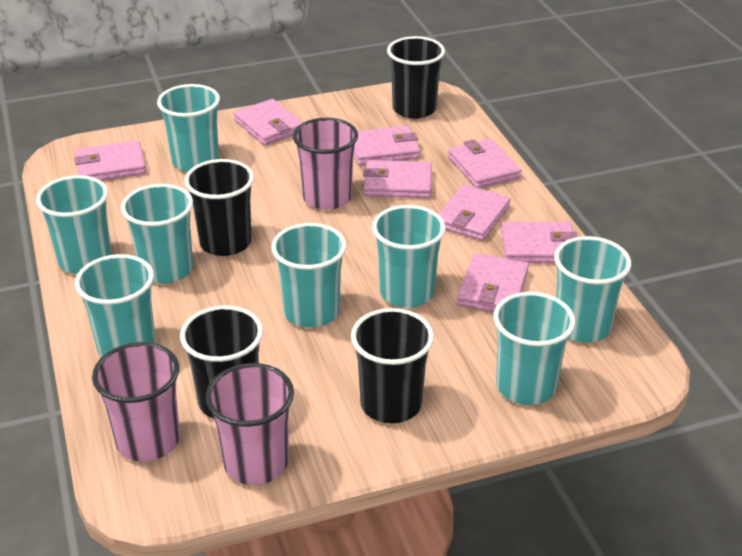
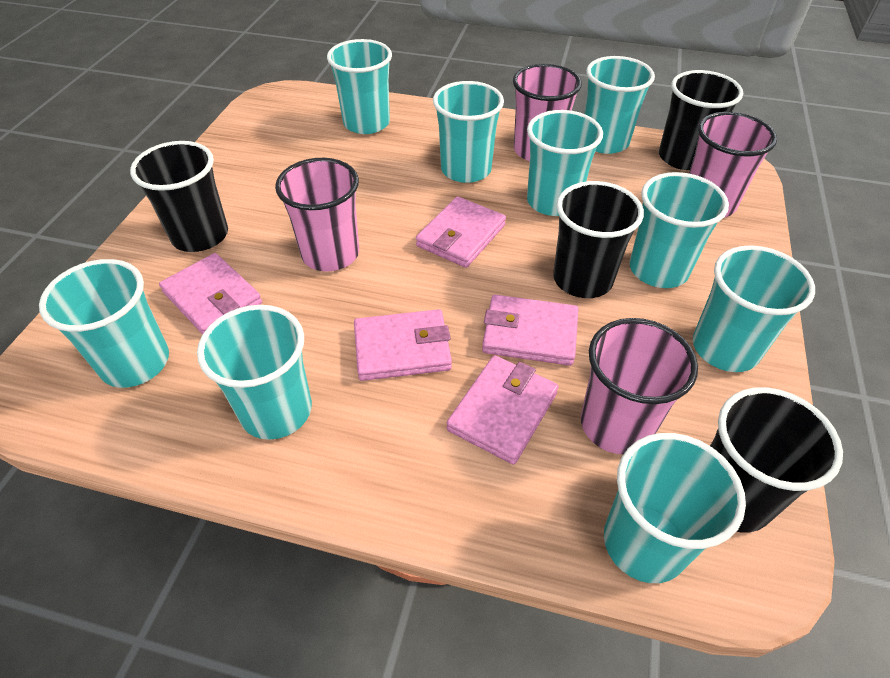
pink cup: 3 -> 4
pink wallet: 8 -> 5
turquoise cup: 8 -> 9

